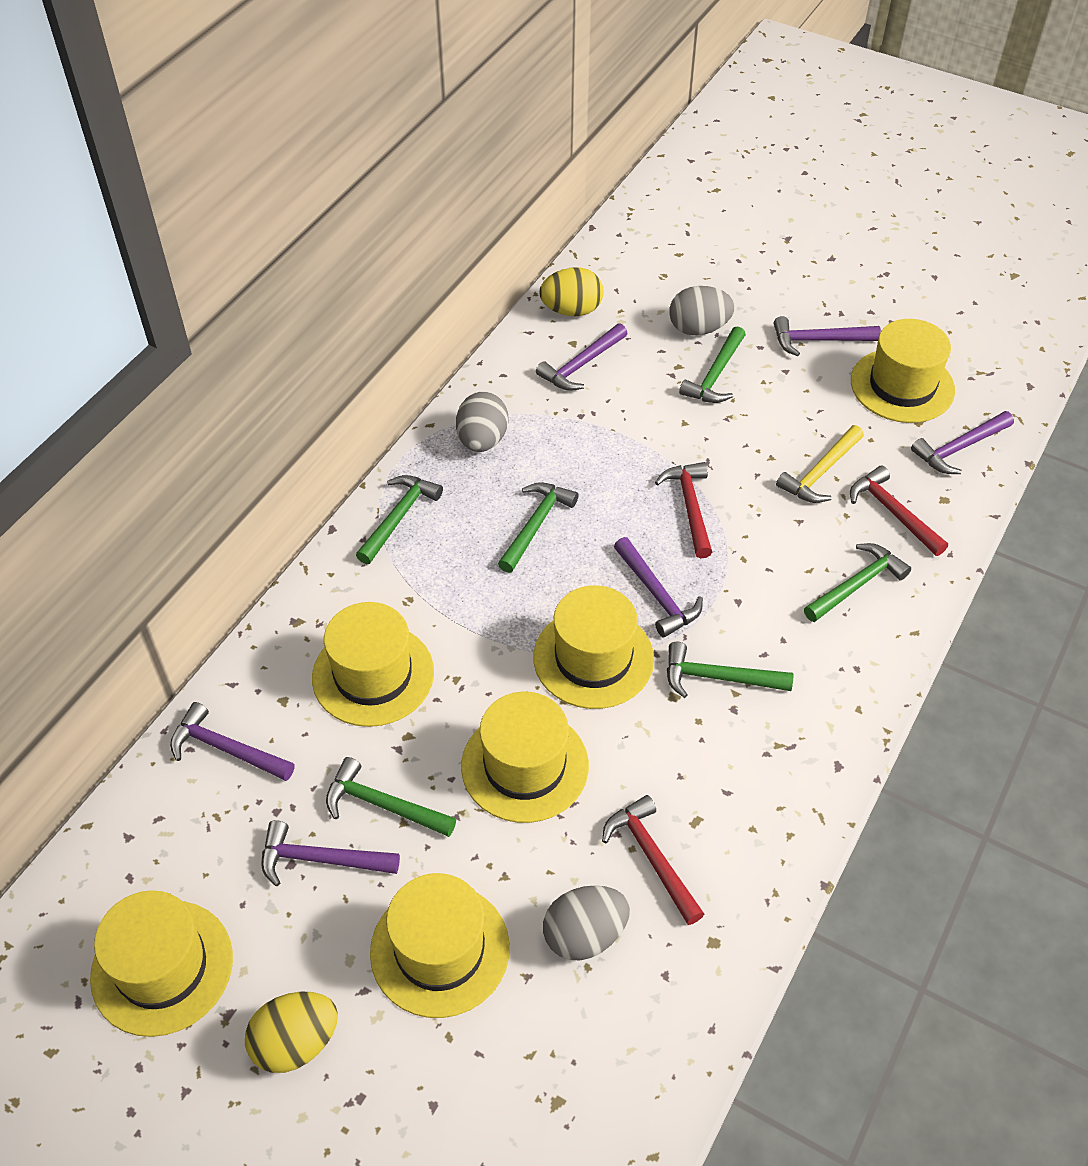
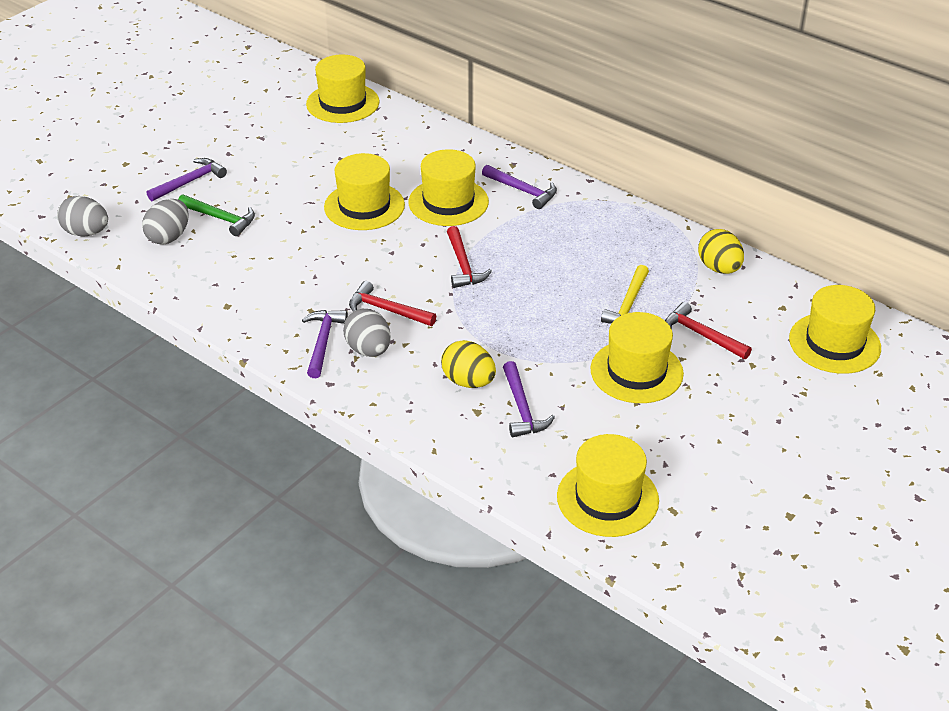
green hammer: 6 -> 1
purple hammer: 6 -> 4

